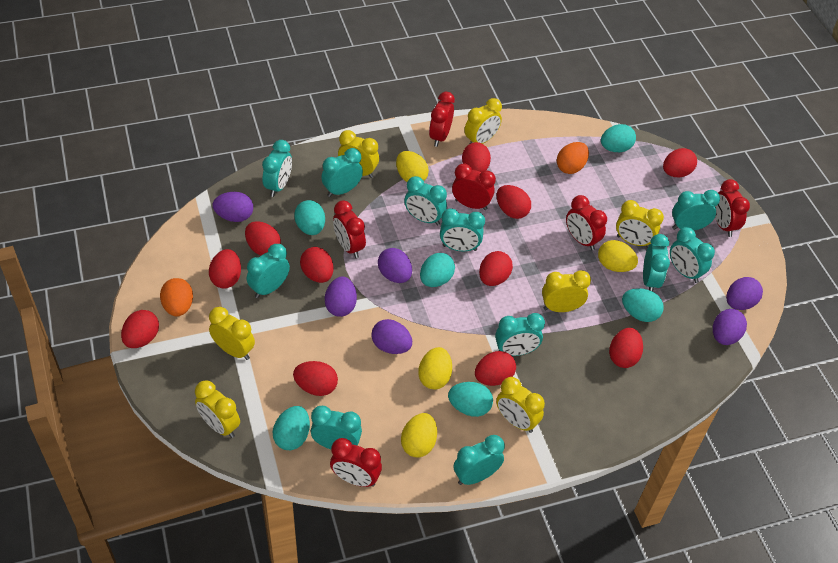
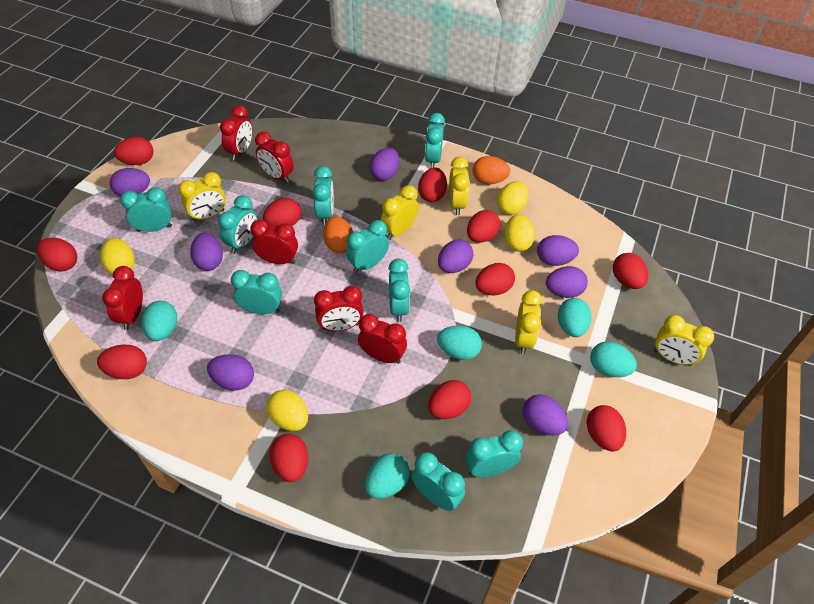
purple egg: 6 -> 8
turquoise clock: 11 -> 9
turquoise egg: 6 -> 5
yellow clock: 7 -> 5

